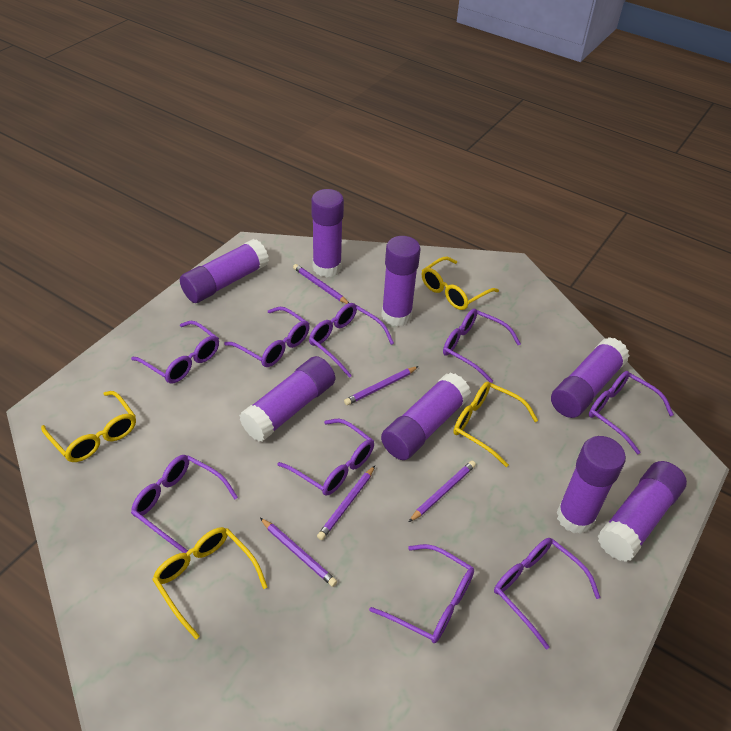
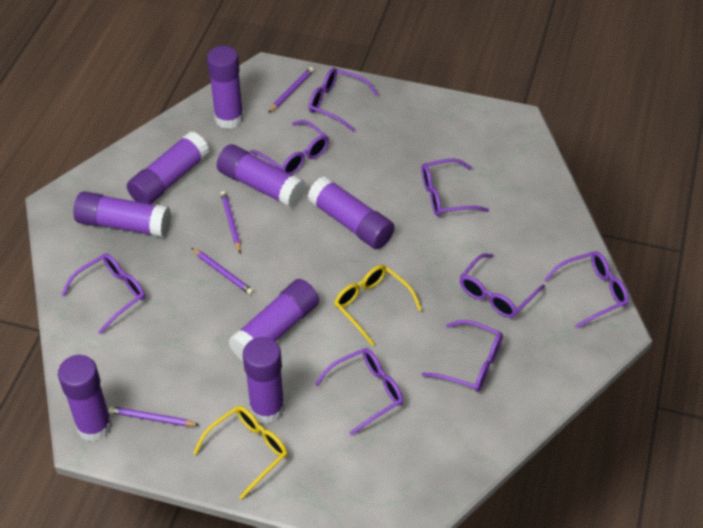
purple glasses: 9 -> 8
purple pencil: 5 -> 4
yellow glasses: 4 -> 2

